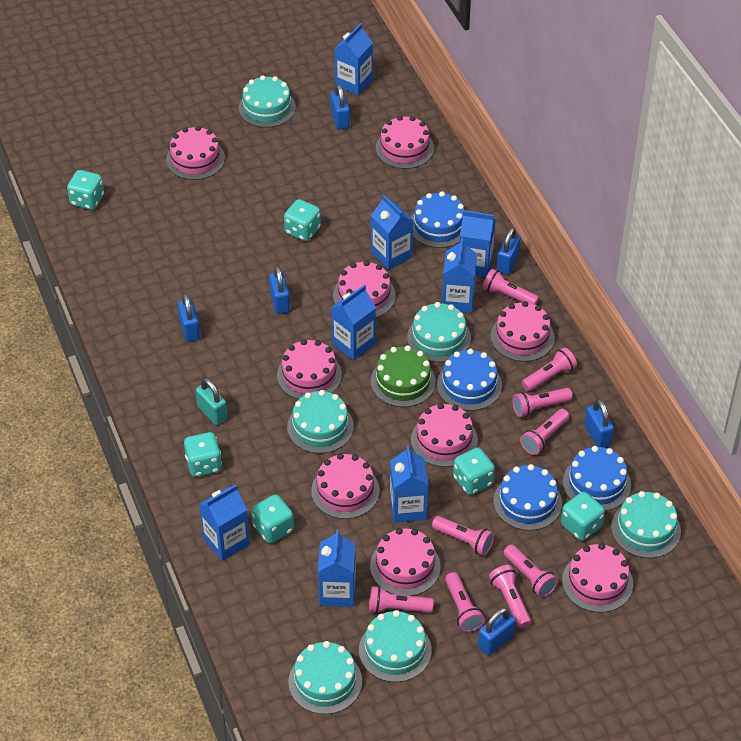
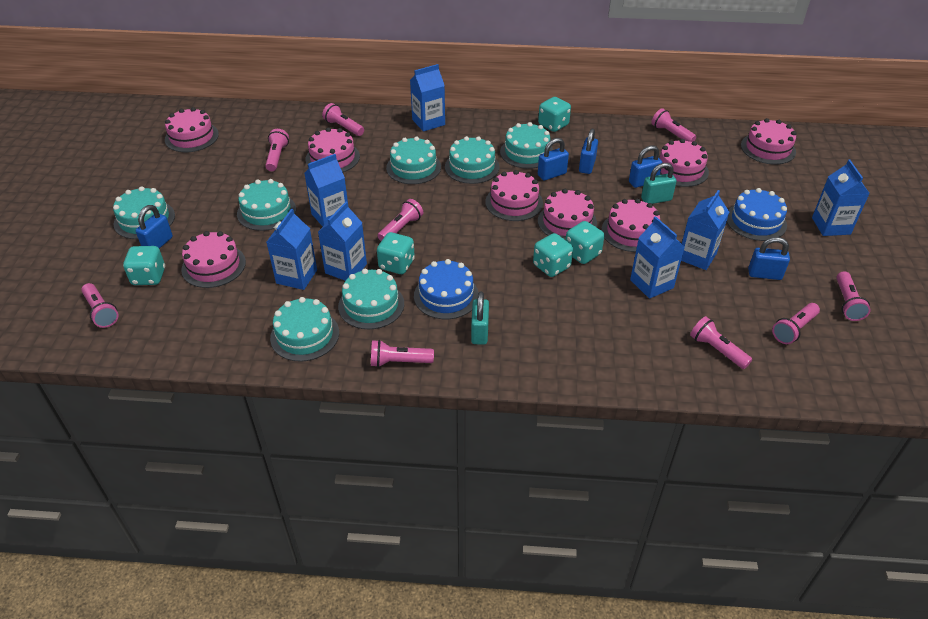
blue cake: 4 -> 2
blue carton: 8 -> 7
blue padlock: 6 -> 5
green cake: 1 -> 0
pink cake: 9 -> 8
turquoise cake: 6 -> 7
turquoise dice: 6 -> 5
turquoise padlock: 1 -> 2

